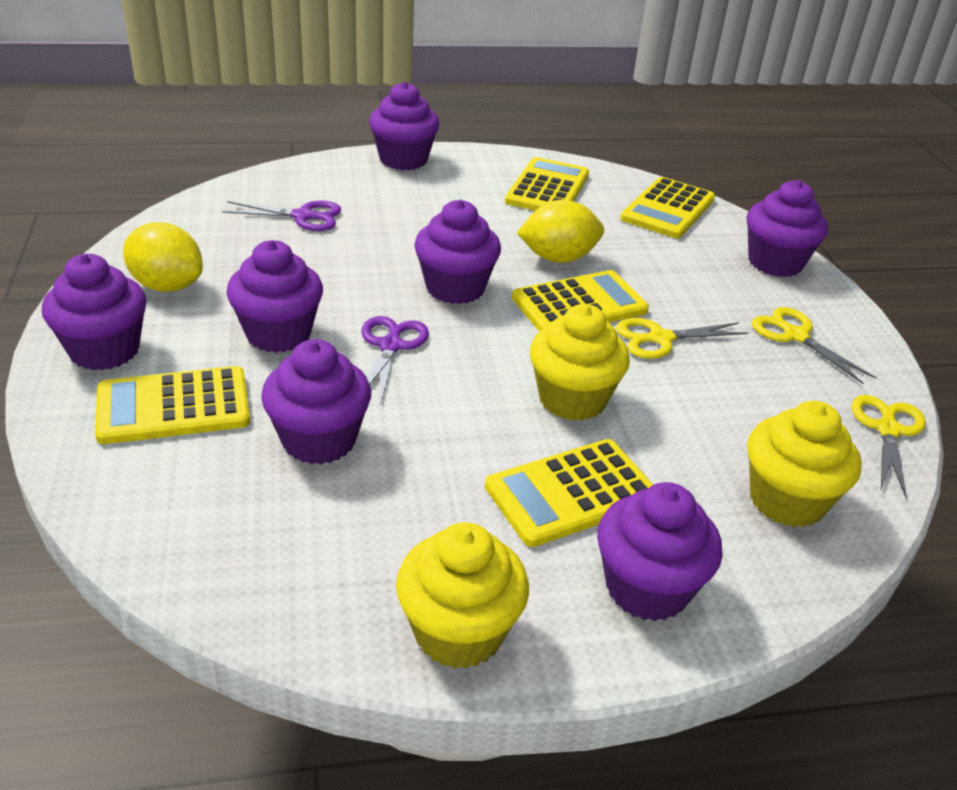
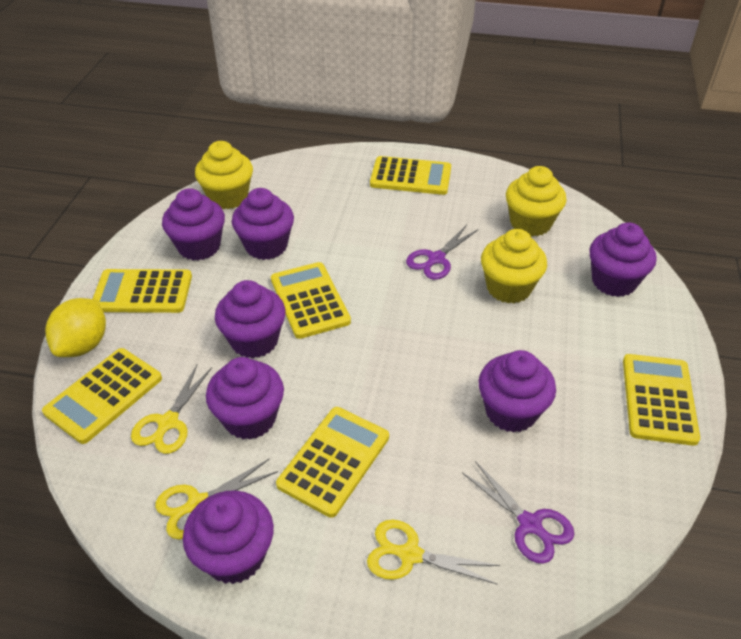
yellow calculator: 5 -> 6
yellow lemon: 2 -> 1

